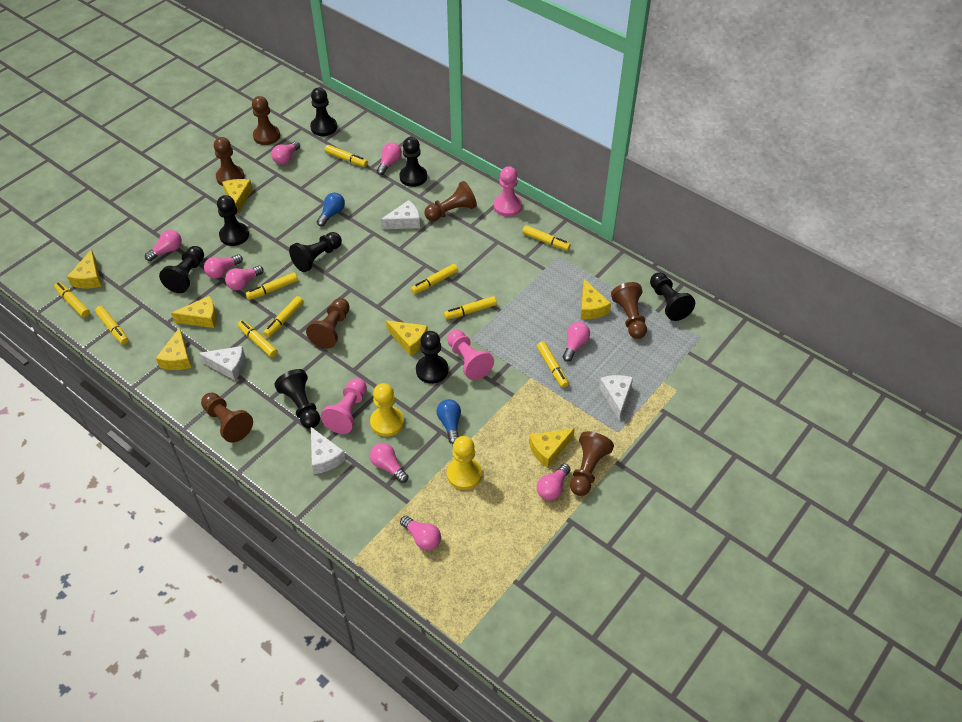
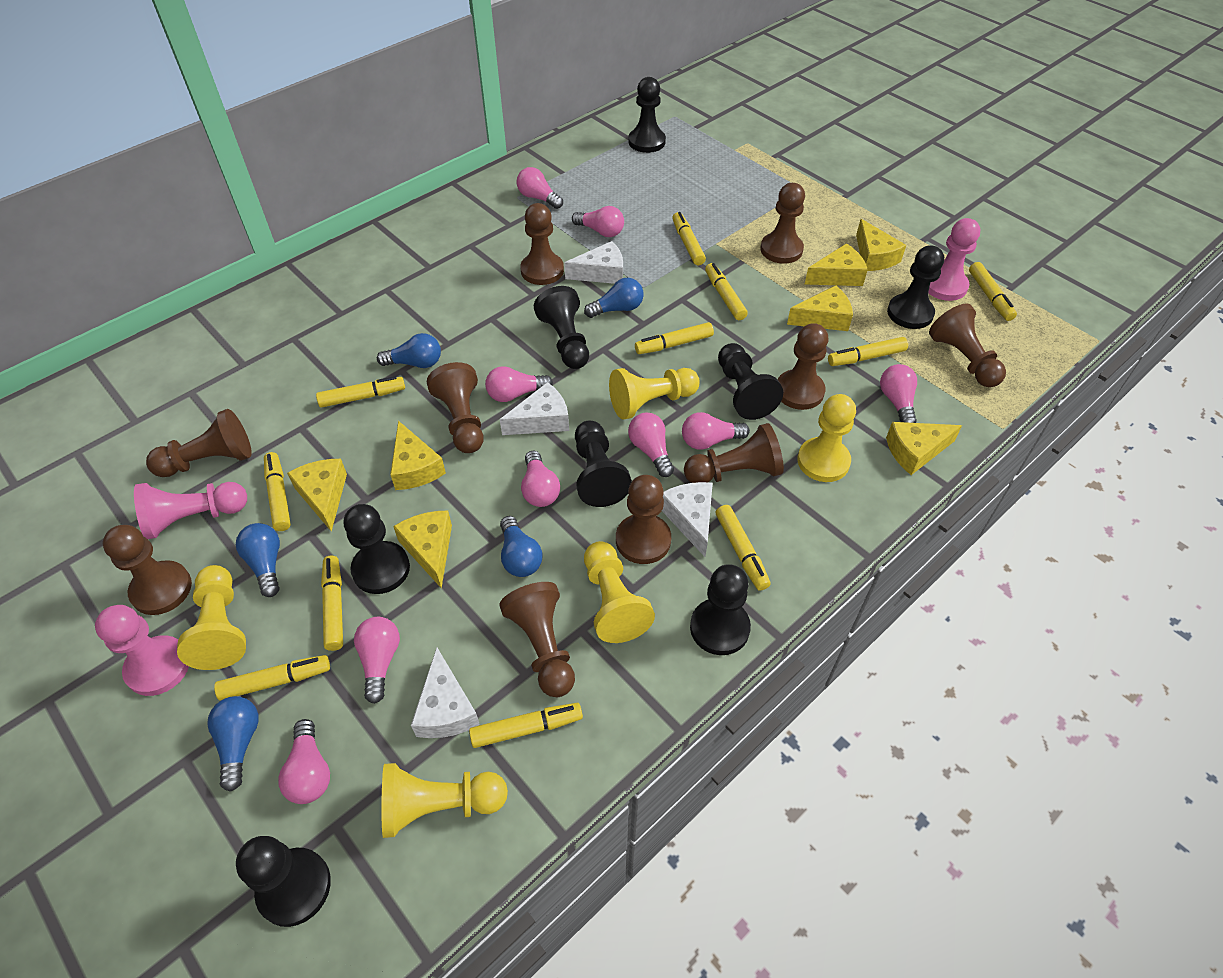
blue light bulb: 2 -> 5
brown pawn: 7 -> 10
yellow marker: 10 -> 11
yellow pawn: 2 -> 5

